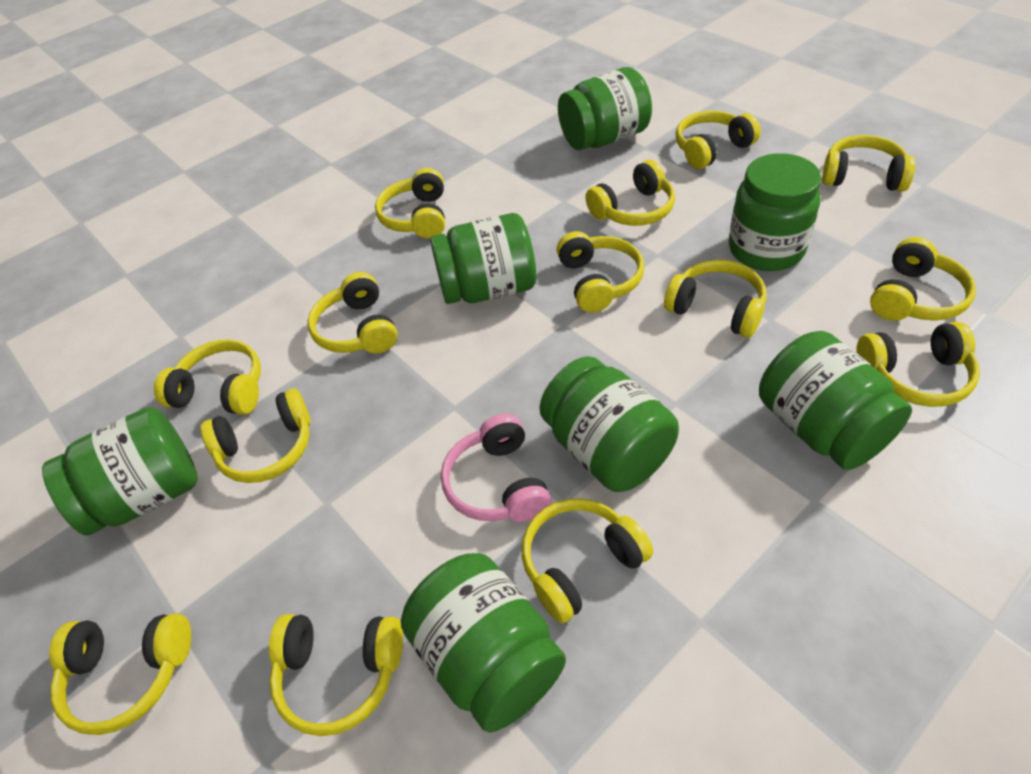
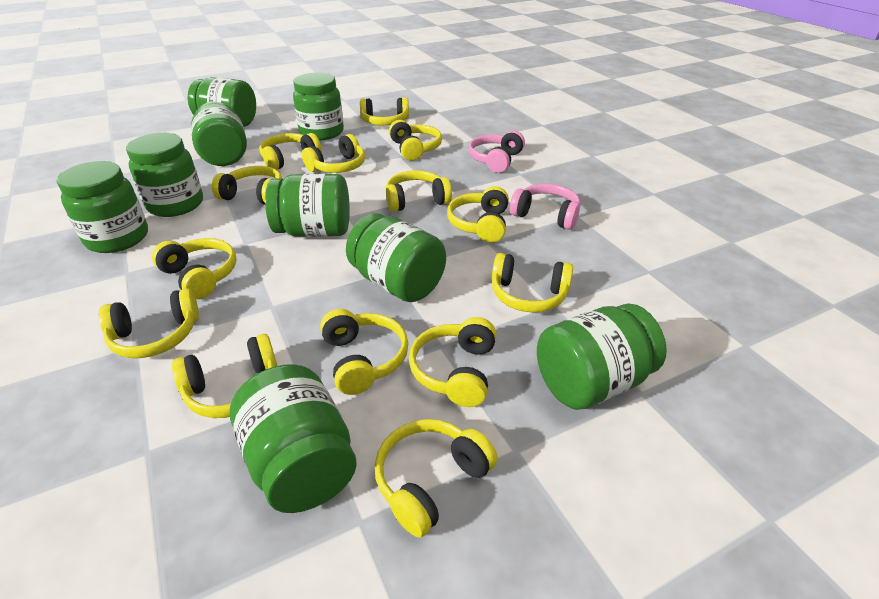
green jar: 7 -> 9
pink headphones: 1 -> 2

